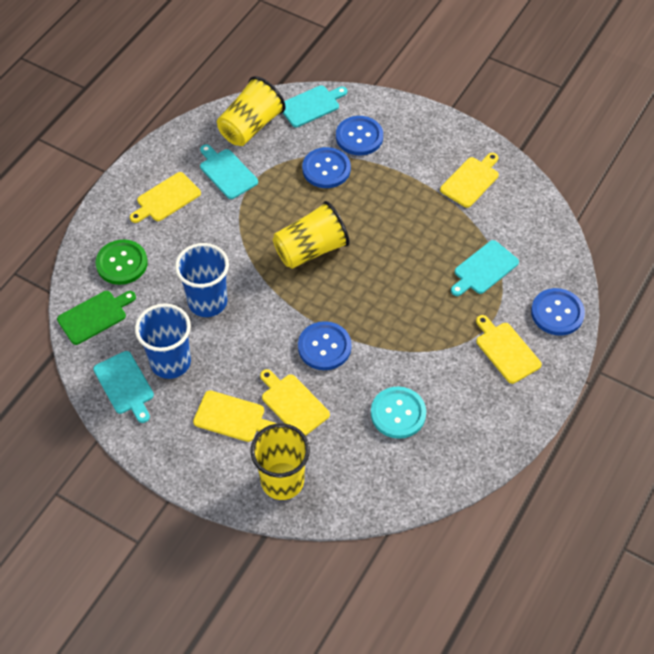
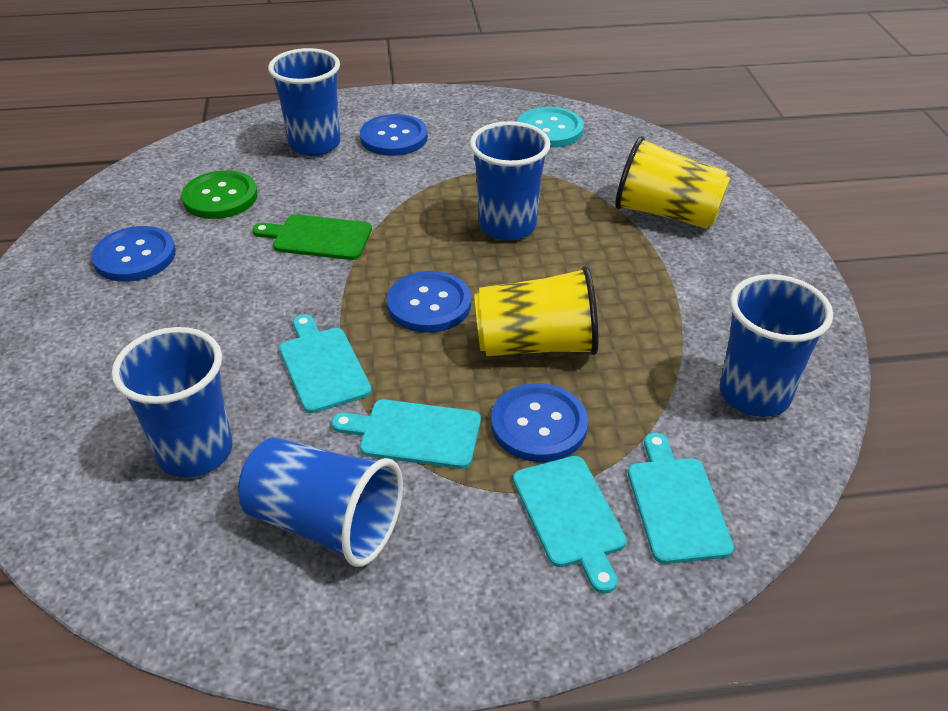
blue cup: 2 -> 5
yellow cup: 3 -> 2
yellow cutting board: 5 -> 0

